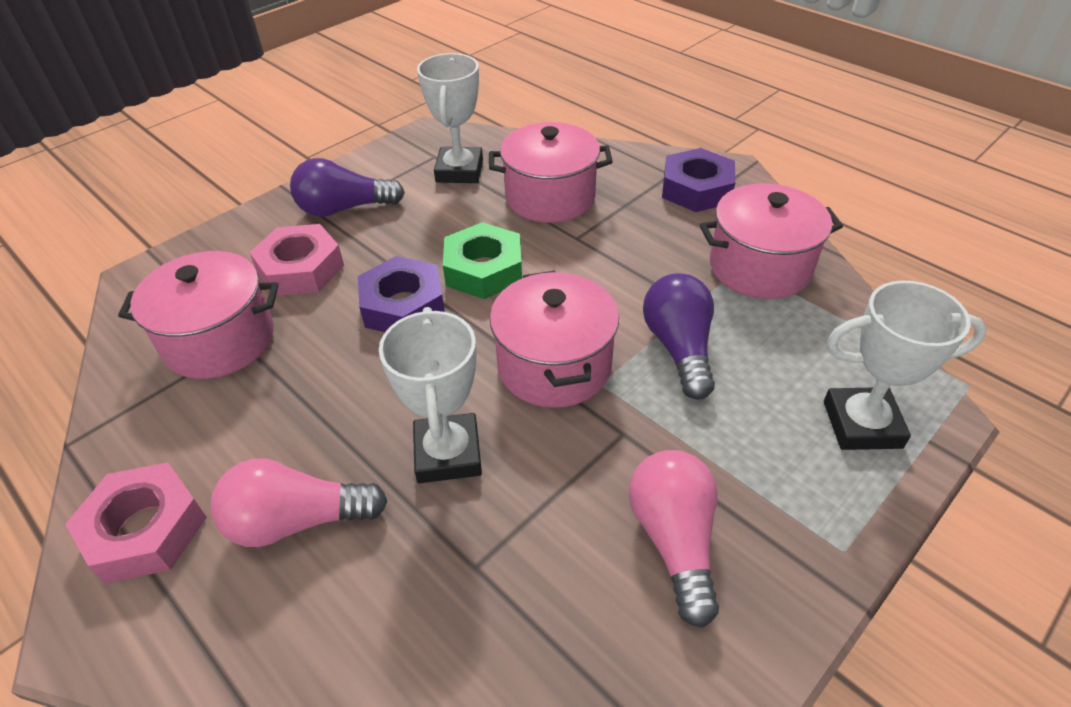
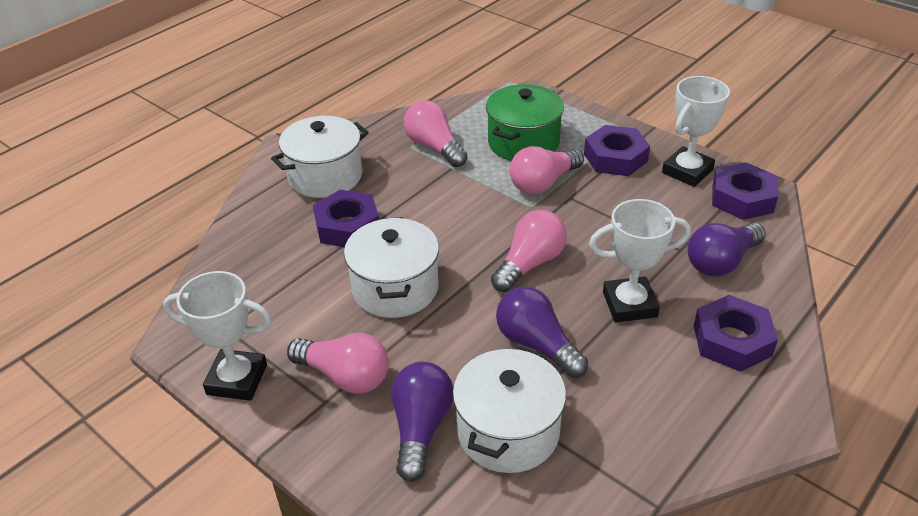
green nut: 1 -> 0
green pot: 0 -> 1
pink light bulb: 2 -> 4
pink nut: 2 -> 0
pink pot: 4 -> 0
purple light bulb: 2 -> 3
purple nut: 2 -> 4
white pot: 0 -> 3

